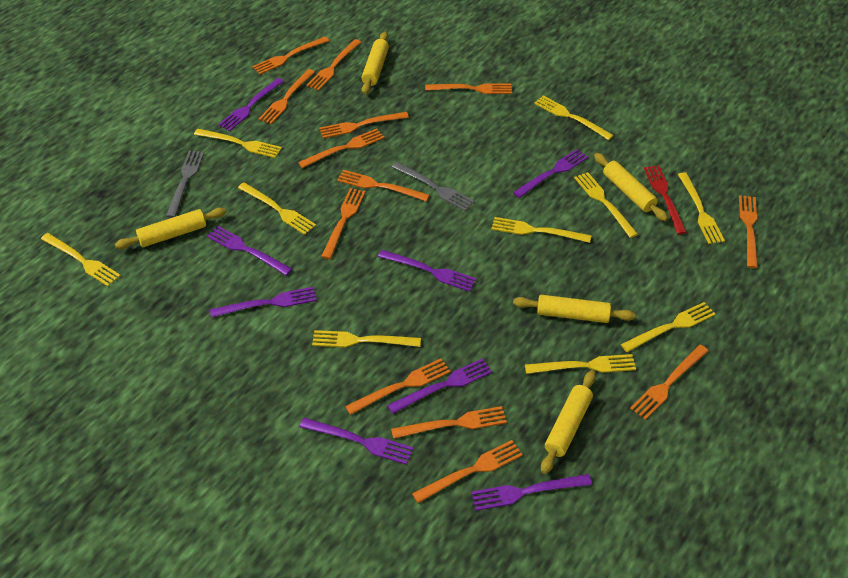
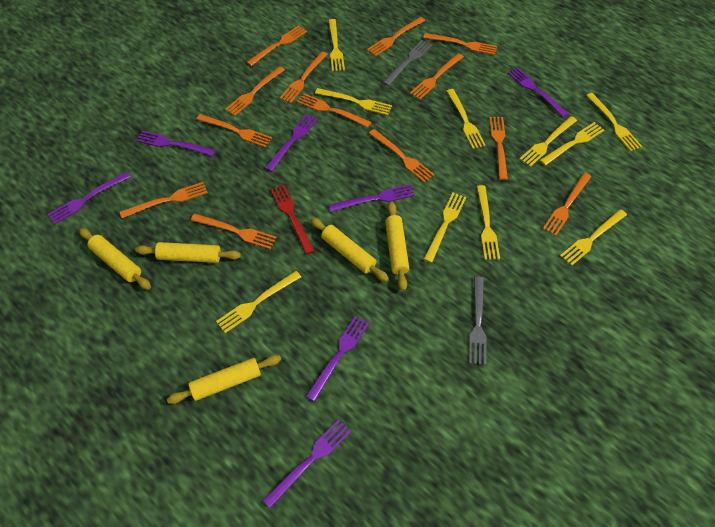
purple fork: 8 -> 7

